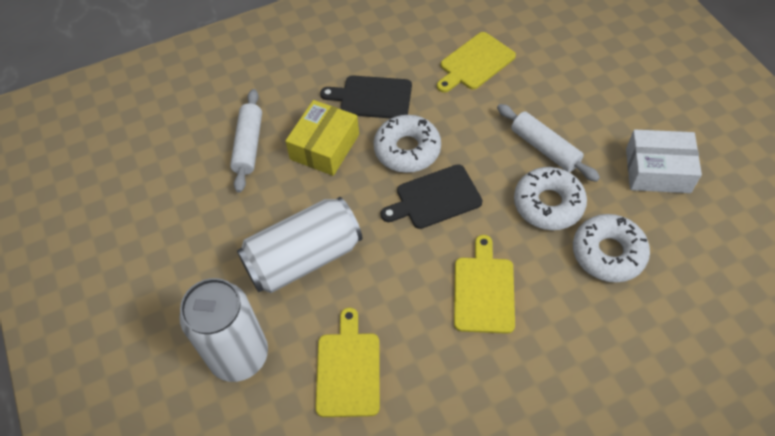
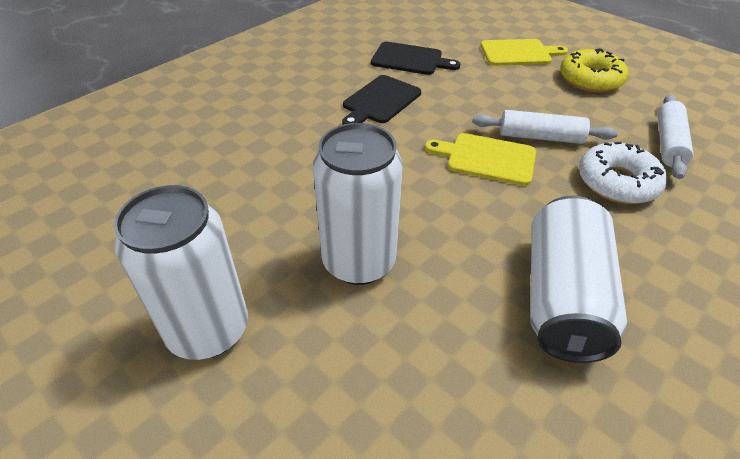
white box: 1 -> 0
white can: 2 -> 3
white donut: 3 -> 1
yellow box: 1 -> 0
yellow cutting board: 3 -> 2
yellow donut: 0 -> 1

